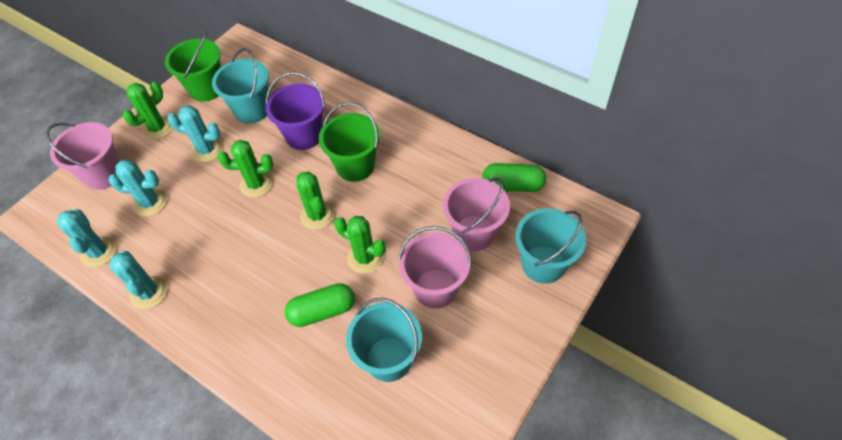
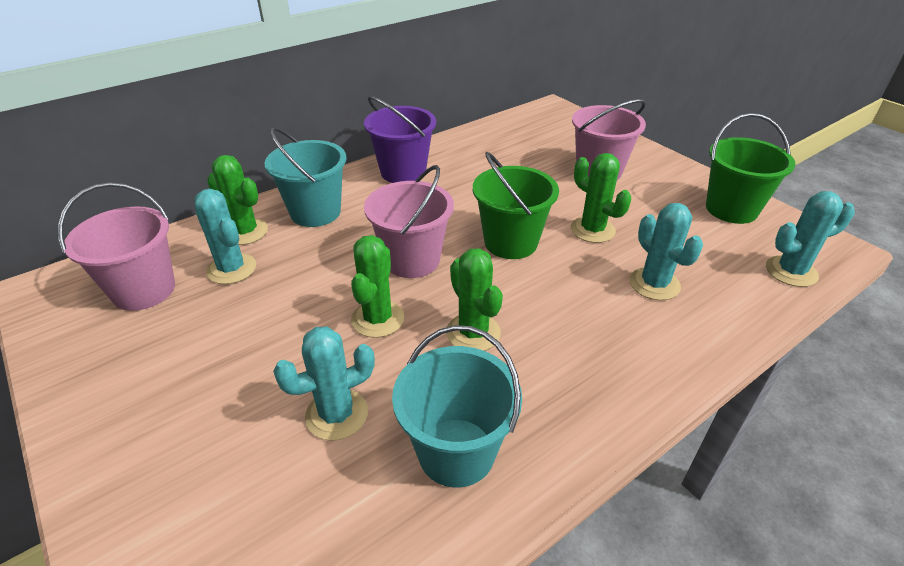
green capsule: 2 -> 0
turquoise bucket: 3 -> 2

